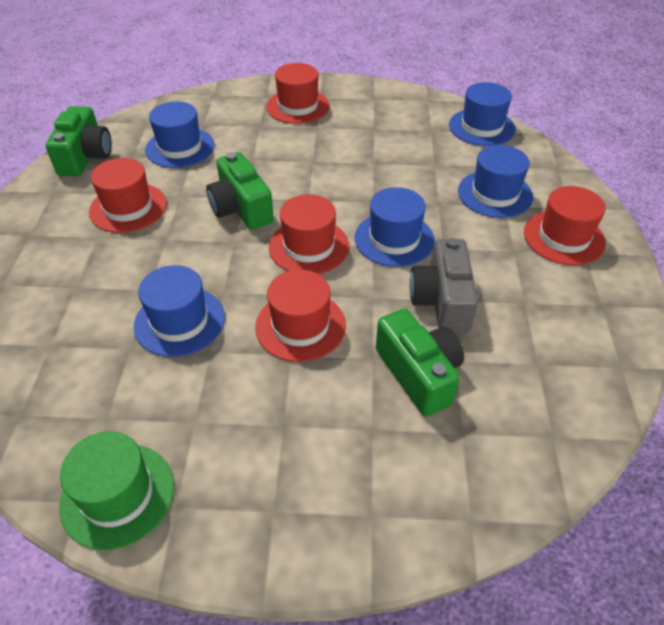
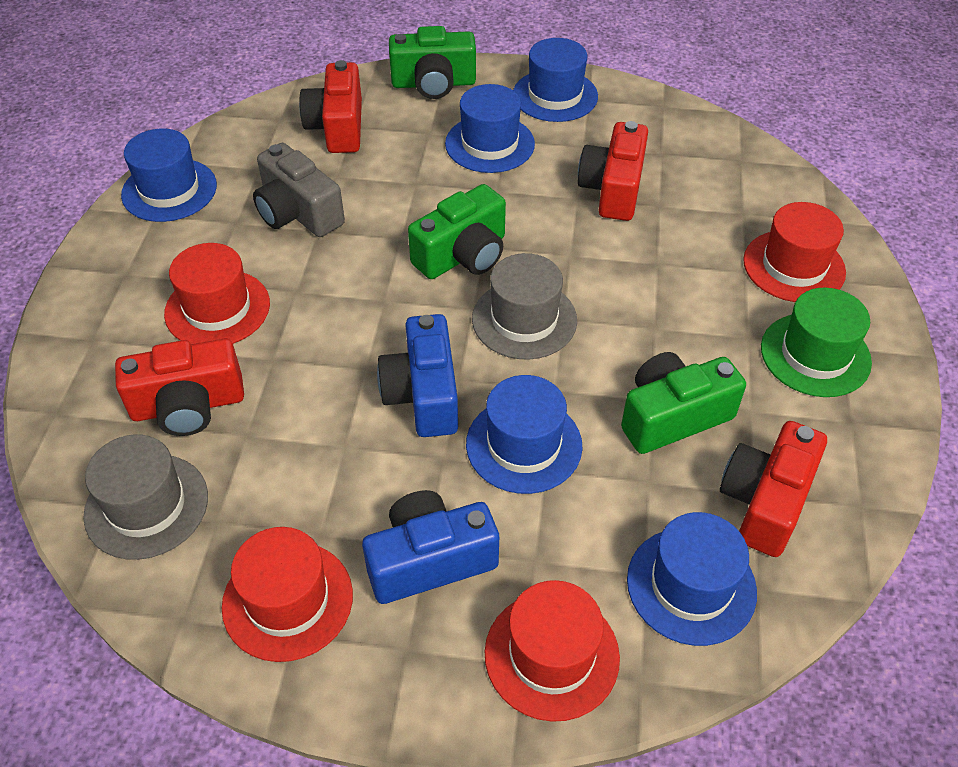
blue camera: 0 -> 2
grey hat: 0 -> 2
red camera: 0 -> 4
red hat: 5 -> 4

